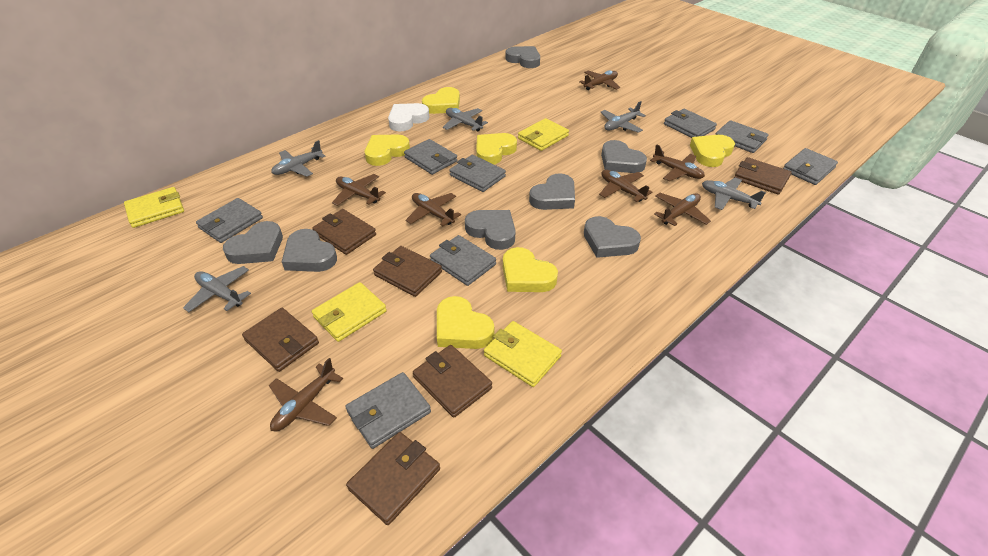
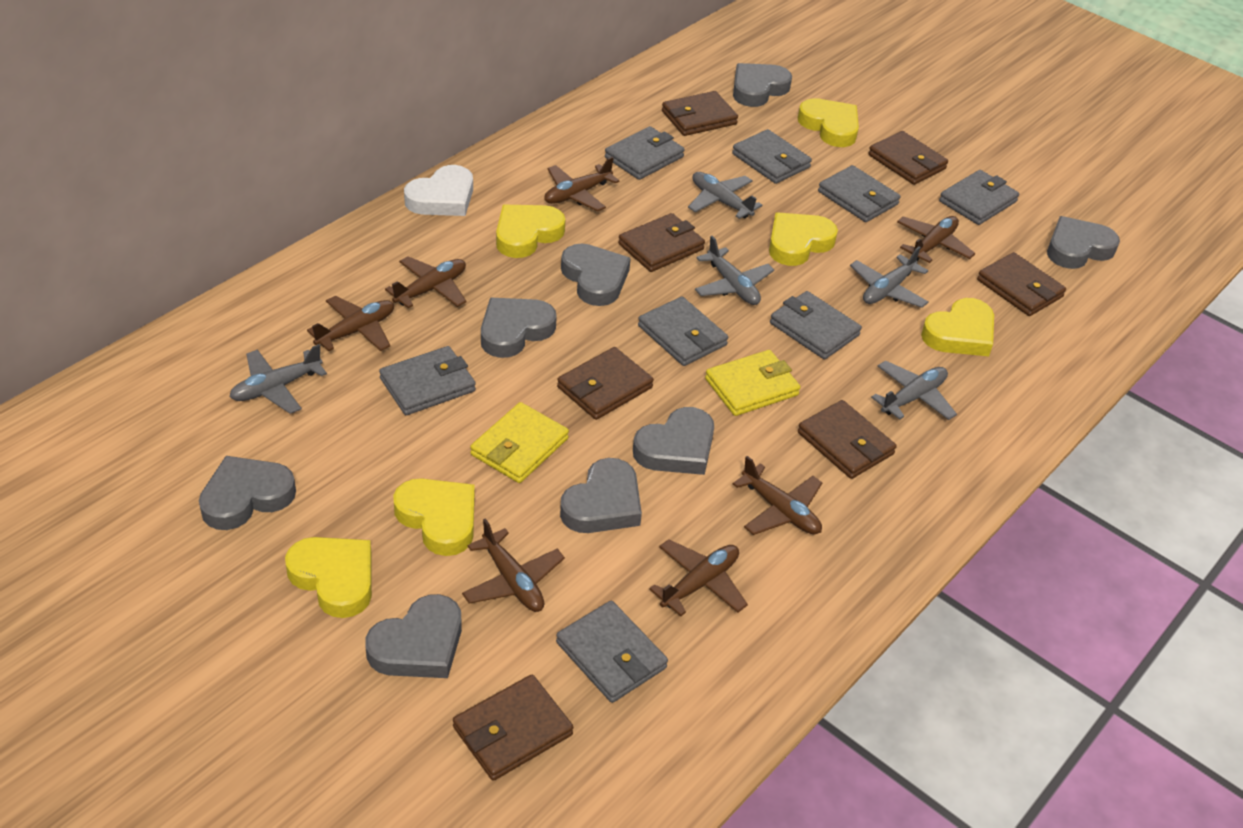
brown wallet: 6 -> 7
grey heart: 7 -> 8
yellow wallet: 4 -> 2

